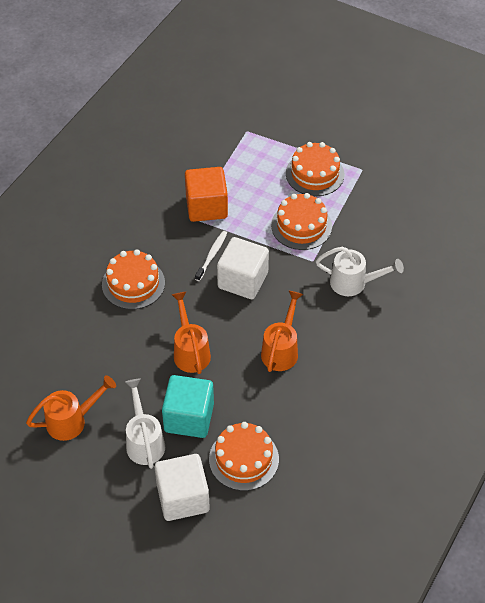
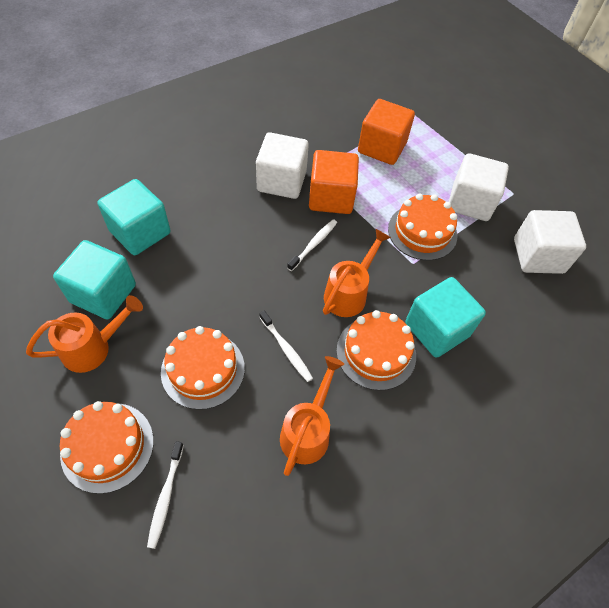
orange cube: 1 -> 2
turquoise cube: 1 -> 3
white cube: 2 -> 3
white toothbrush: 1 -> 3
white watering can: 2 -> 0

